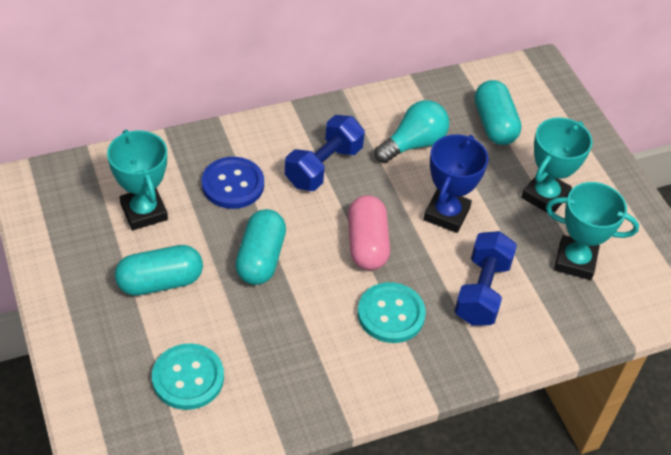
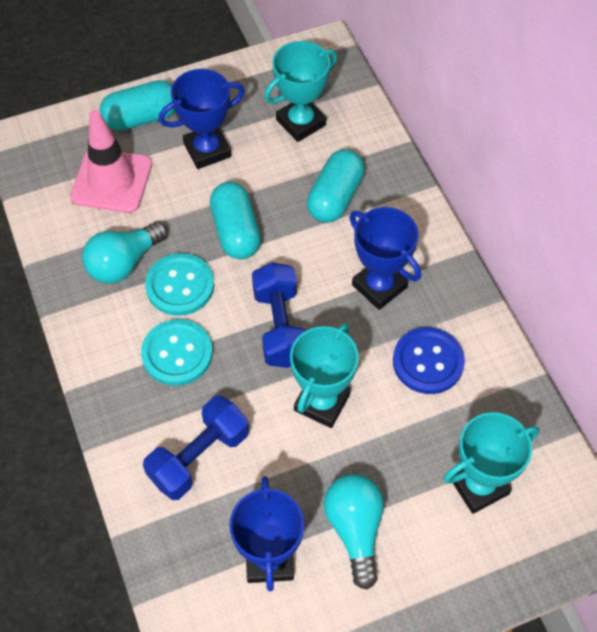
blue trophy: 1 -> 3
pink capsule: 1 -> 0
pink traffic cone: 0 -> 1
turquoise light bulb: 1 -> 2

